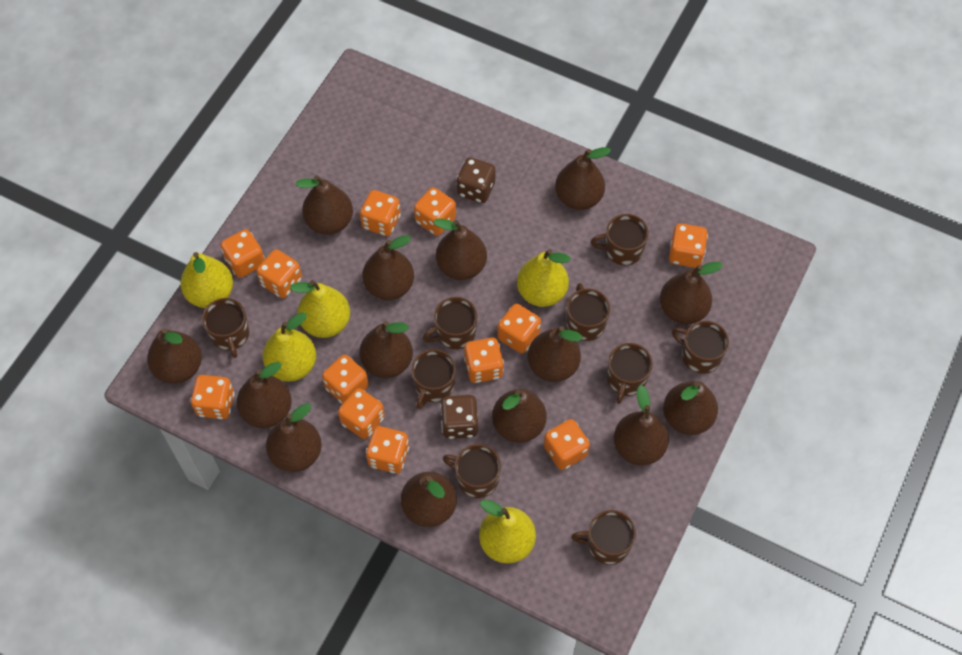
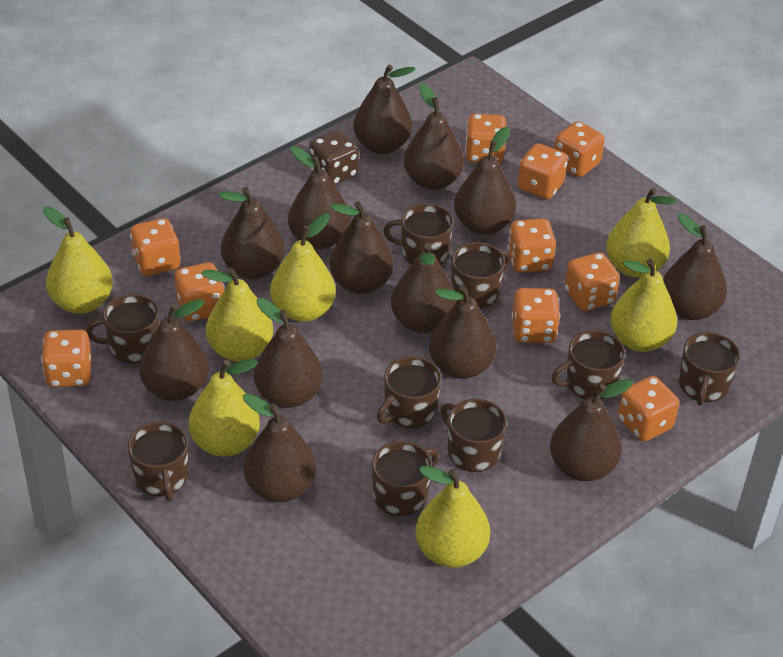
brown dice: 2 -> 1
brown pear: 14 -> 13
orange dice: 12 -> 10
yellow pear: 5 -> 7

